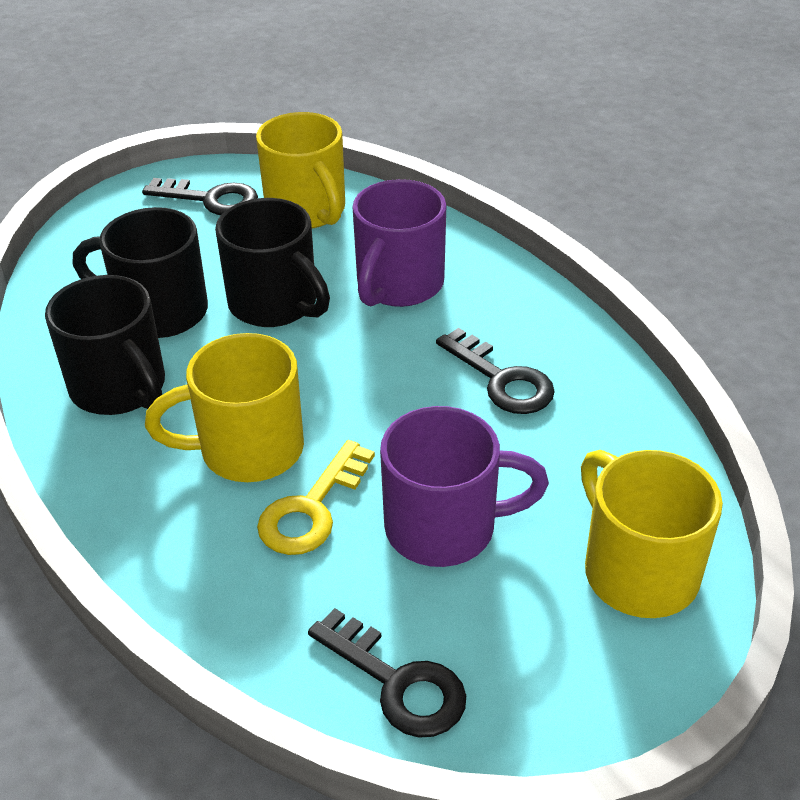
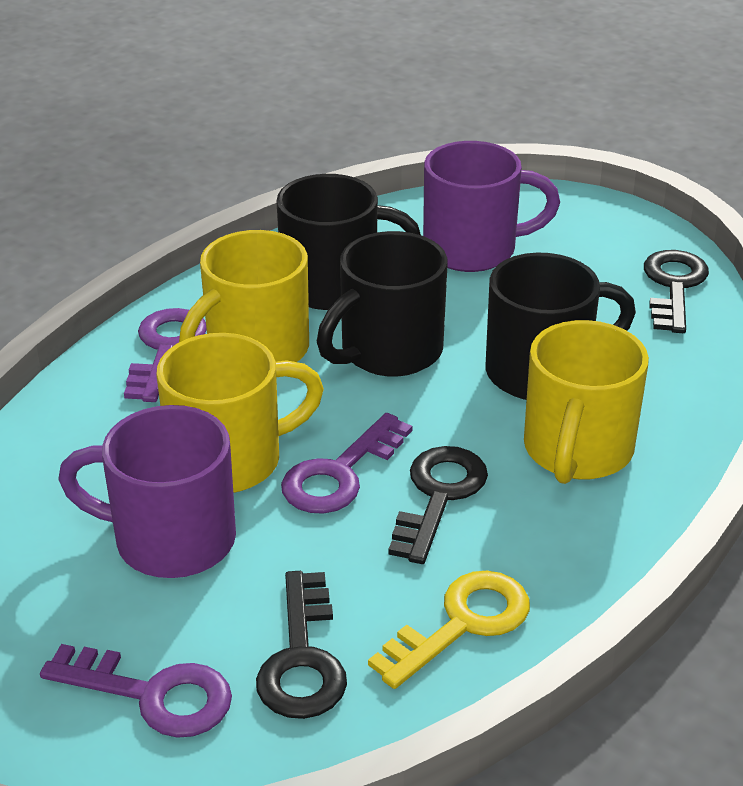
purple key: 0 -> 3

